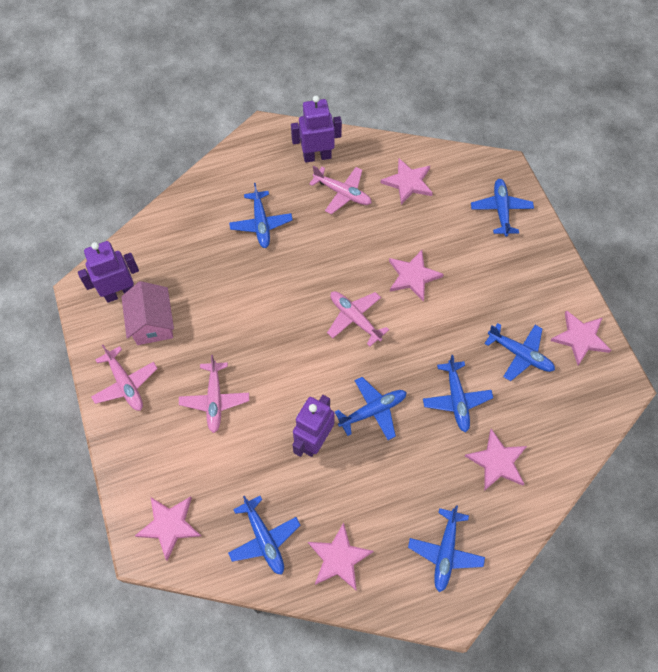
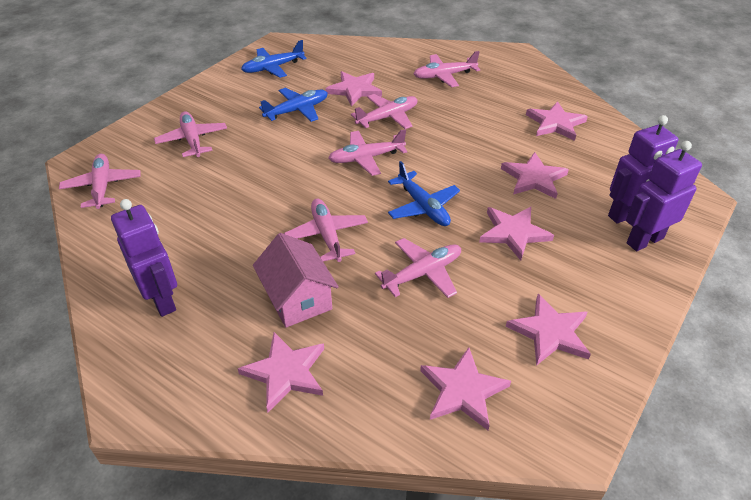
blue plane: 7 -> 3
pink plane: 4 -> 7
pink star: 6 -> 7

